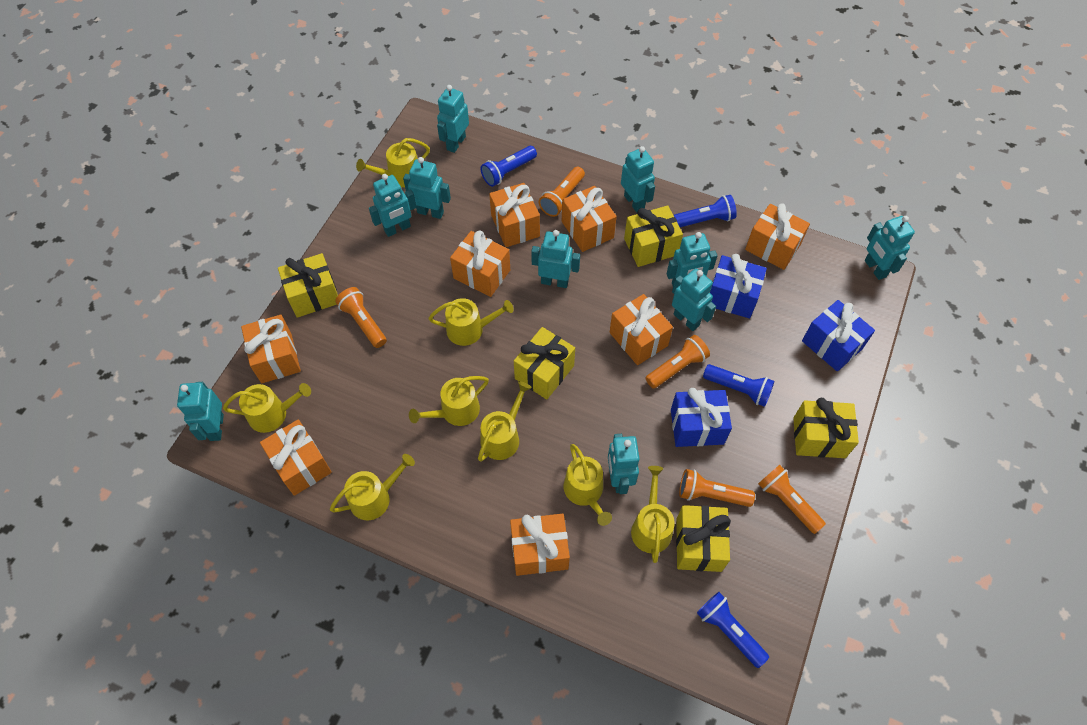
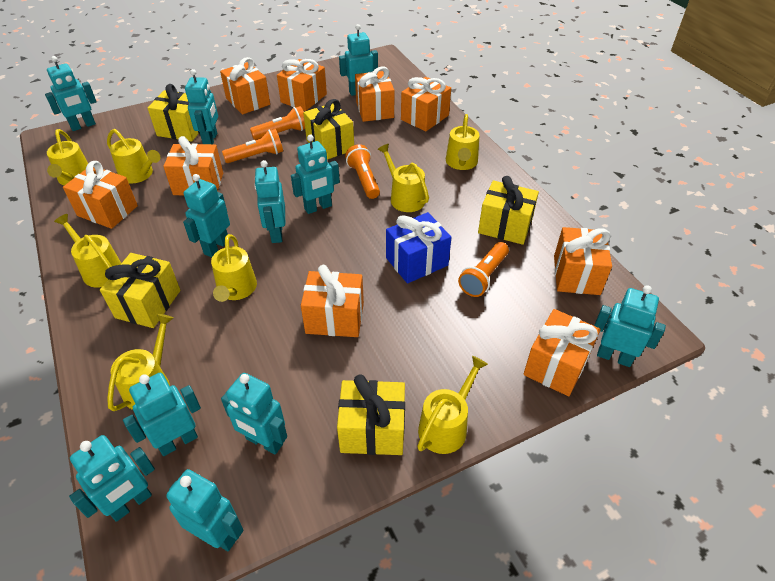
blue flashlight: 4 -> 0
blue gift: 3 -> 1
orange flashlight: 5 -> 4
orange gift: 8 -> 9
turquoise robot: 10 -> 11

